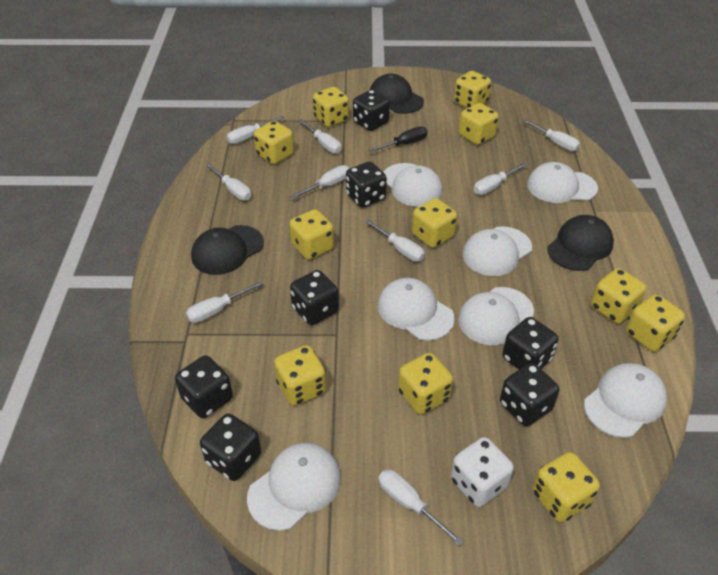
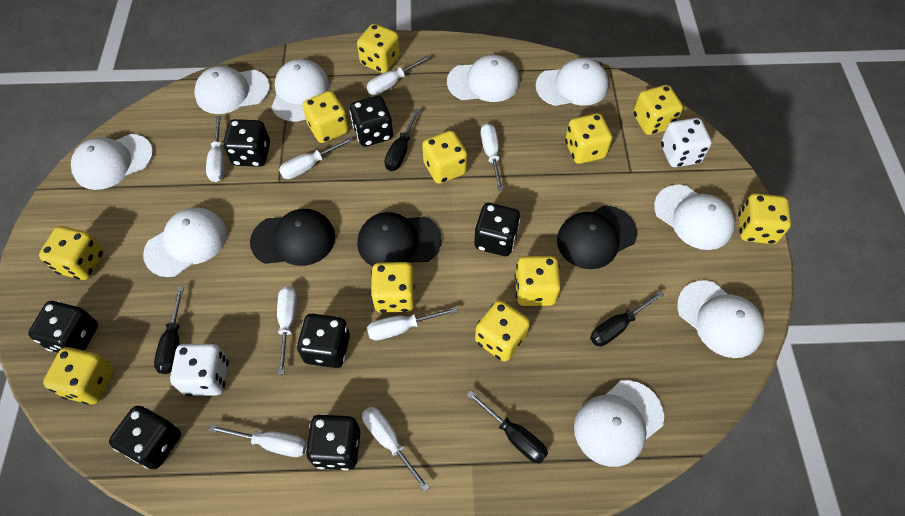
black screwdriver: 1 -> 4
white cap: 7 -> 9
white dice: 1 -> 2
white screwdriver: 9 -> 8

